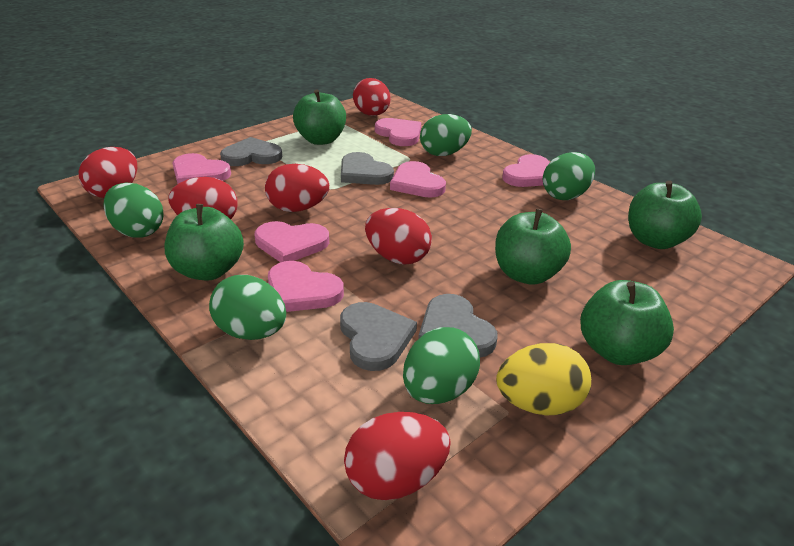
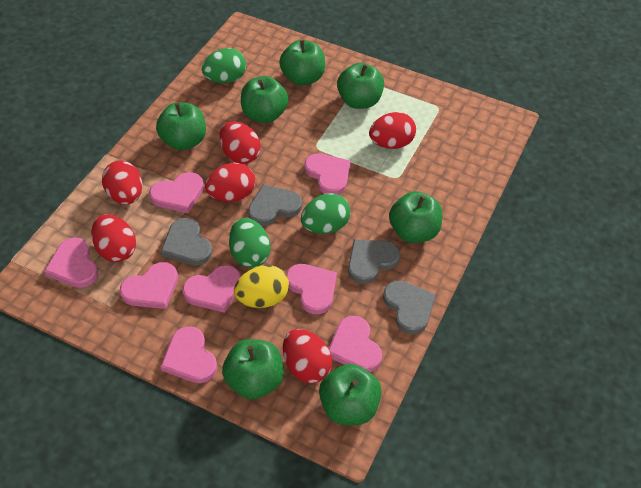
green apple: 5 -> 7
green egg: 5 -> 3
pink heart: 6 -> 8

